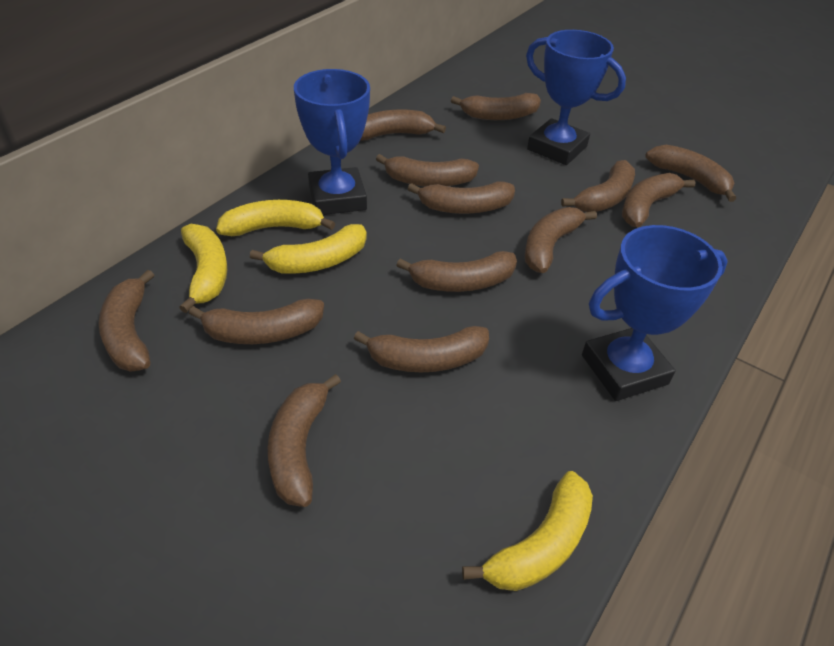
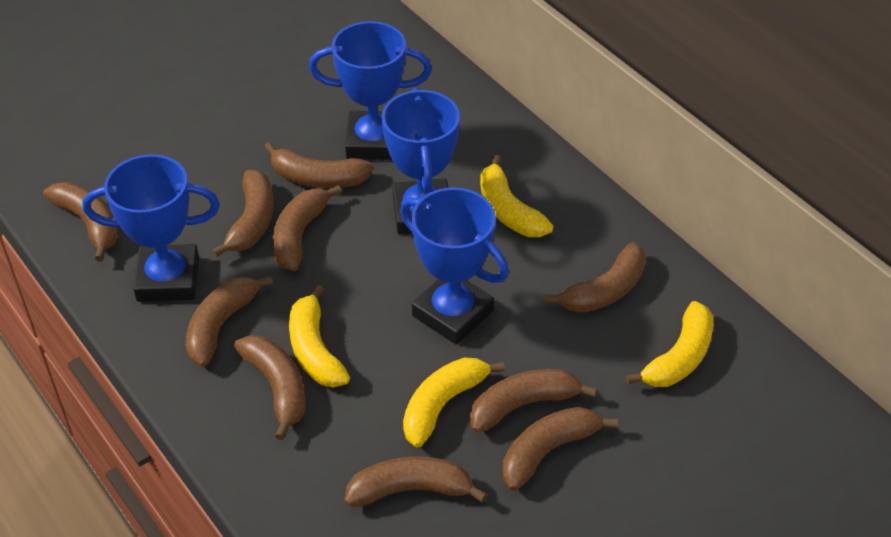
blue trophy: 3 -> 4
brown banana: 13 -> 10

